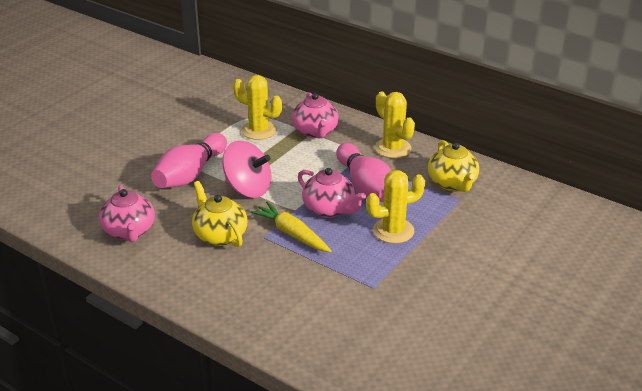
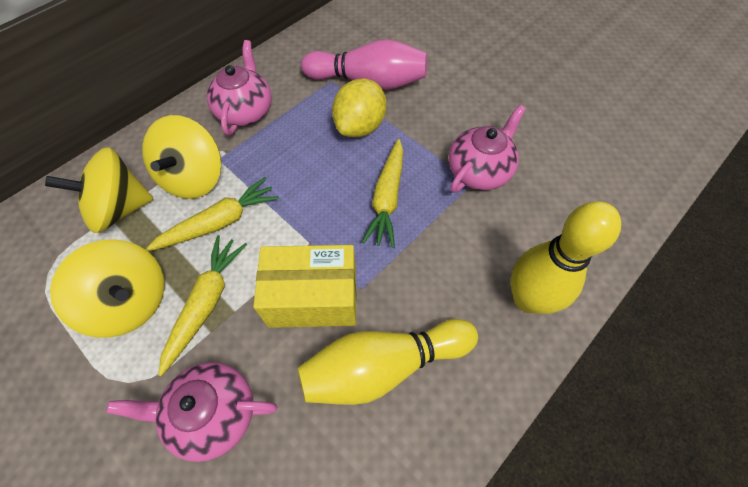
pink bowling pin: 2 -> 1
pink spinning top: 1 -> 0
yellow bowling pin: 0 -> 2
yellow box: 0 -> 1
yellow cactus: 3 -> 0
yellow carrot: 1 -> 3
yellow lemon: 0 -> 1
yellow spinning top: 0 -> 3
yellow teapot: 2 -> 0

